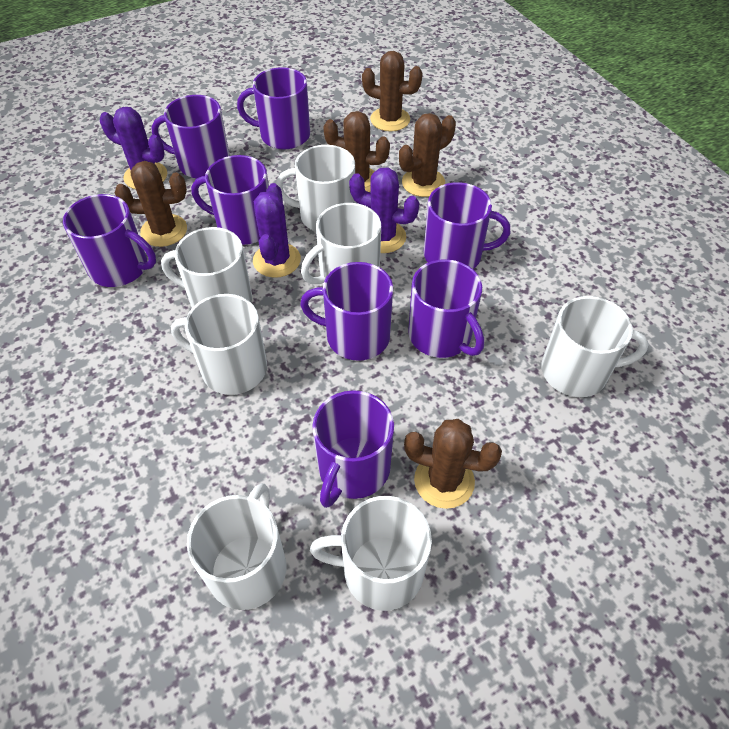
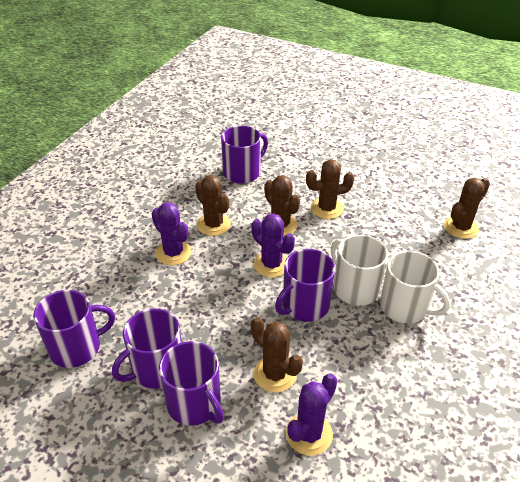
purple mug: 8 -> 5
white mug: 7 -> 2

